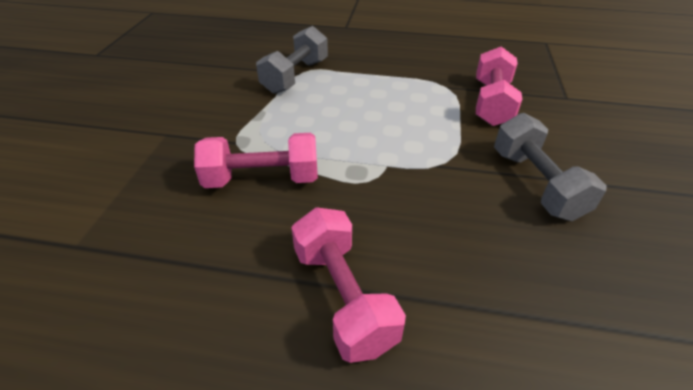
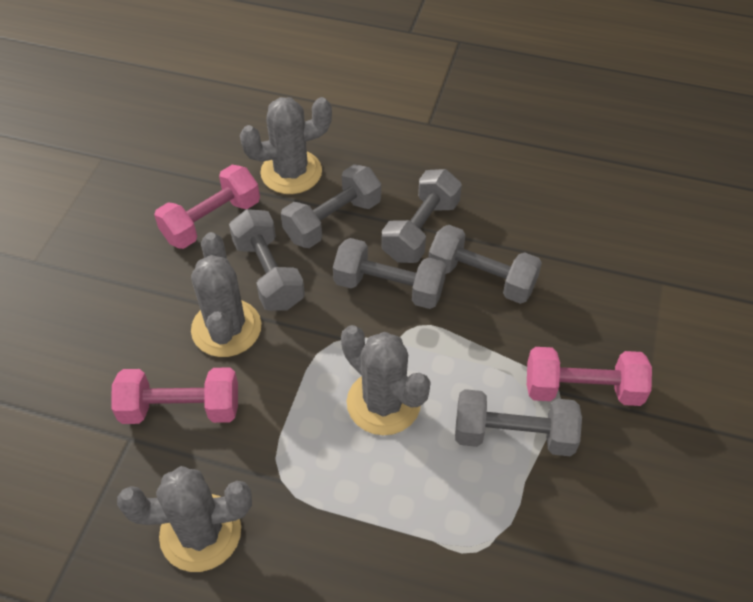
grey cactus: 0 -> 4
grey dumbbell: 2 -> 6

